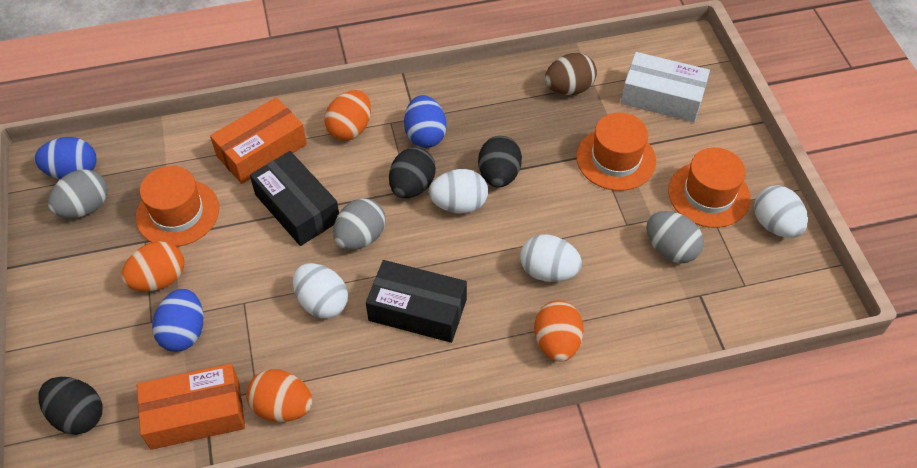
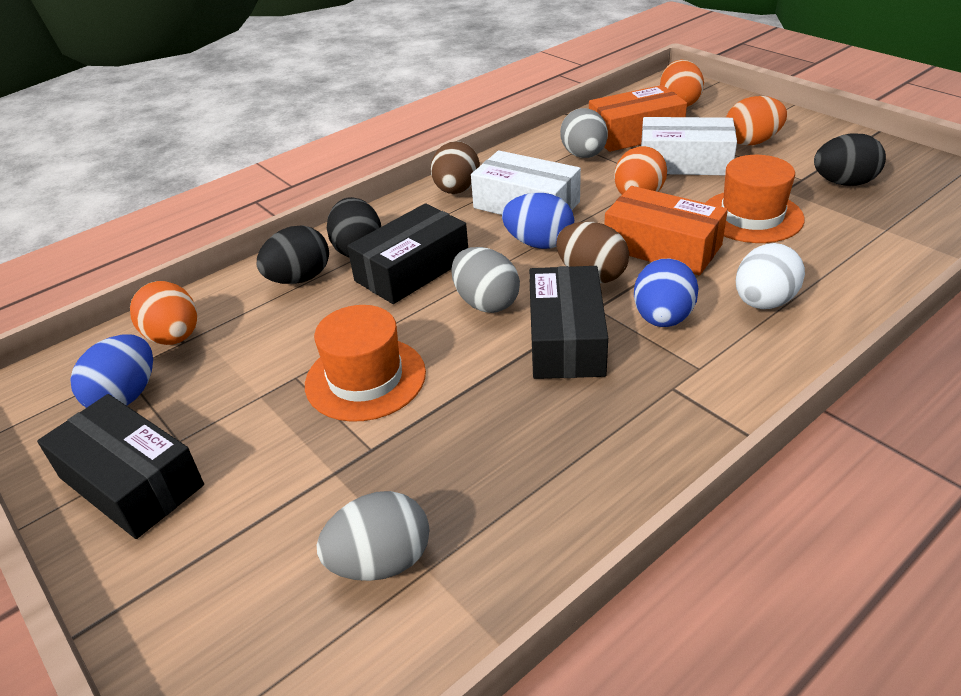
black box: 2 -> 3
brown egg: 1 -> 2
orange hat: 3 -> 2
white box: 1 -> 2
white egg: 4 -> 1

